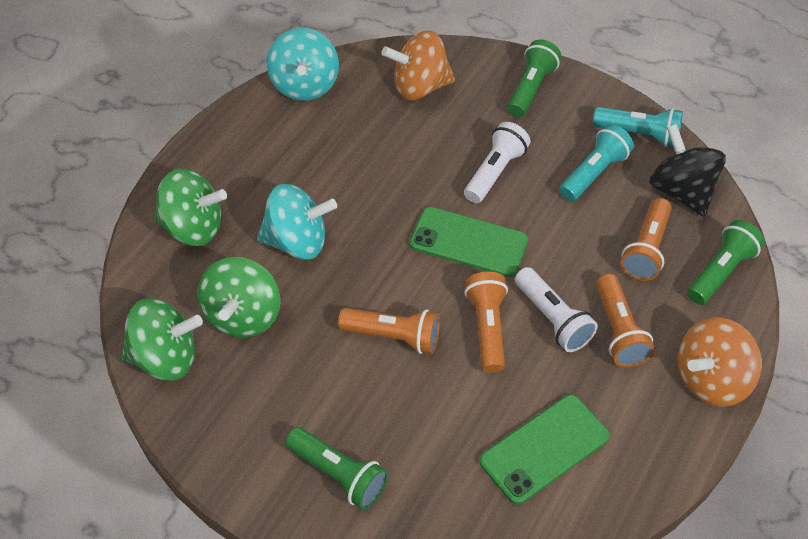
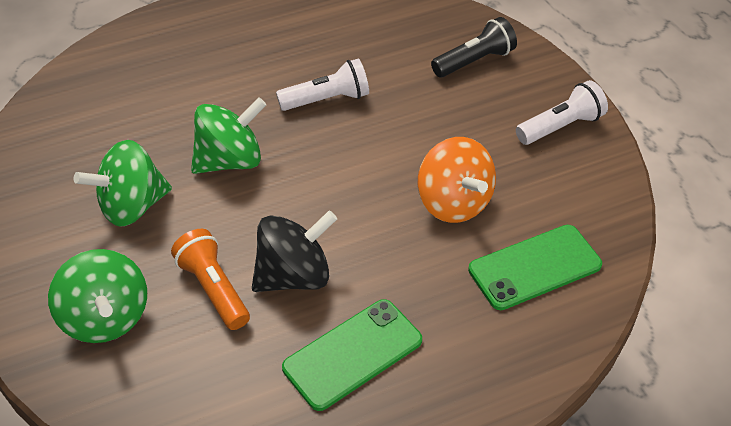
black flashlight: 0 -> 1
green flashlight: 3 -> 0
orange flashlight: 4 -> 1
orange spinning top: 2 -> 1
turquoise flashlight: 2 -> 0
turquoise spinning top: 2 -> 0

